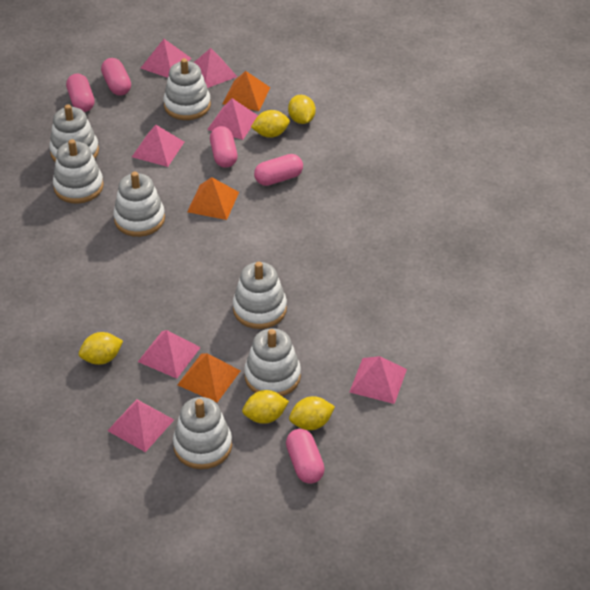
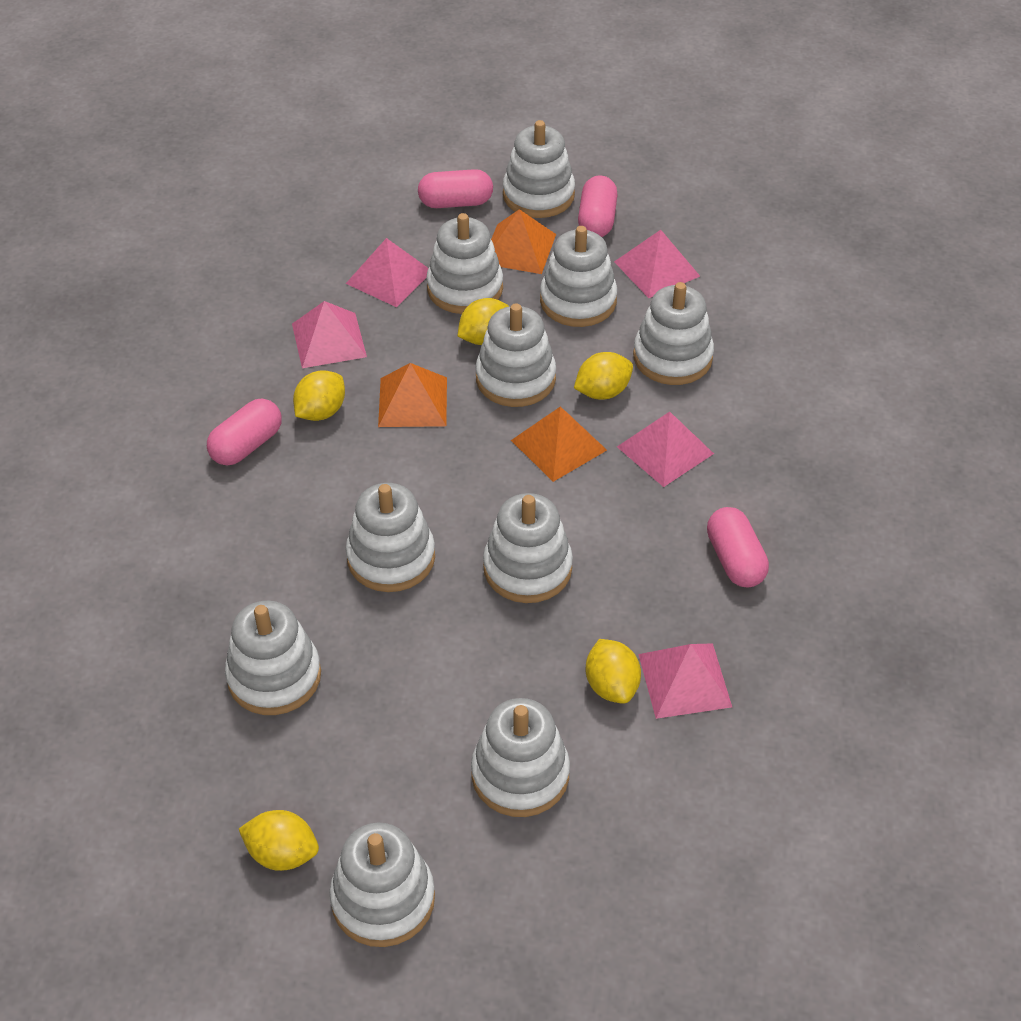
pink capsule: 5 -> 4
pink pyramid: 7 -> 5
white stacking toy: 7 -> 10

